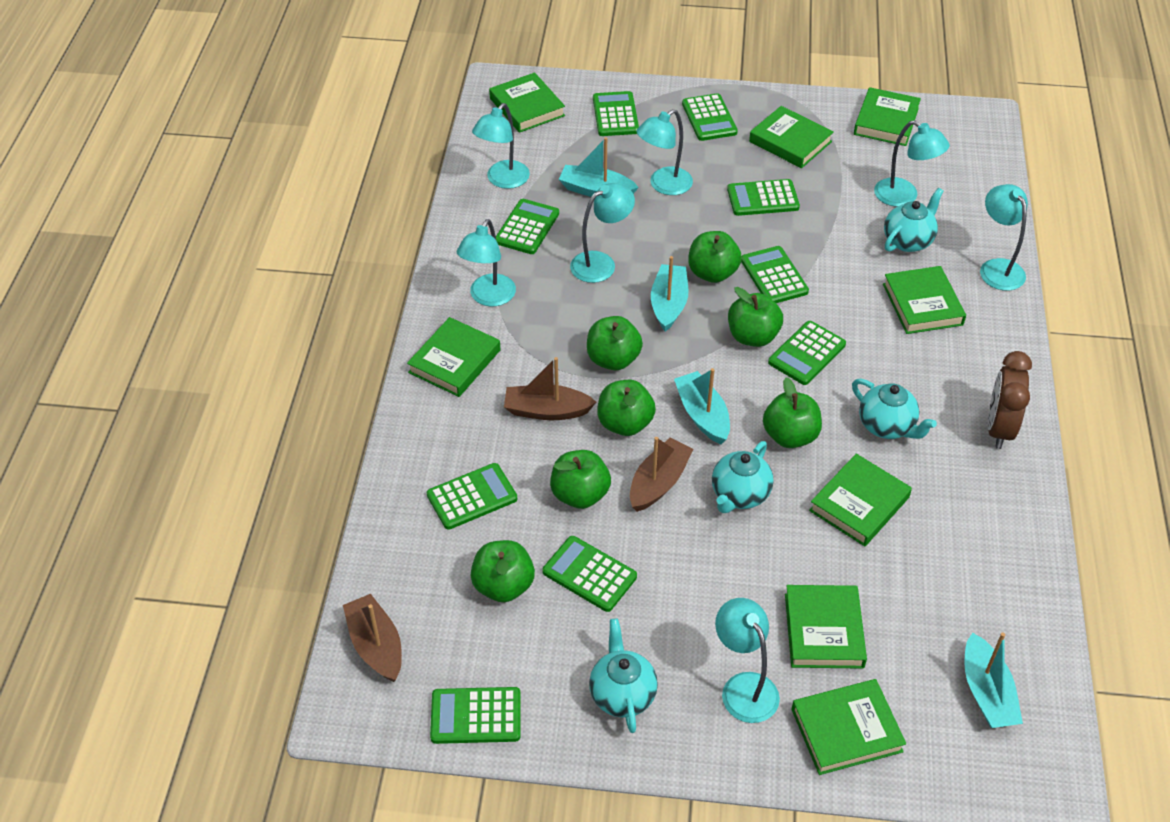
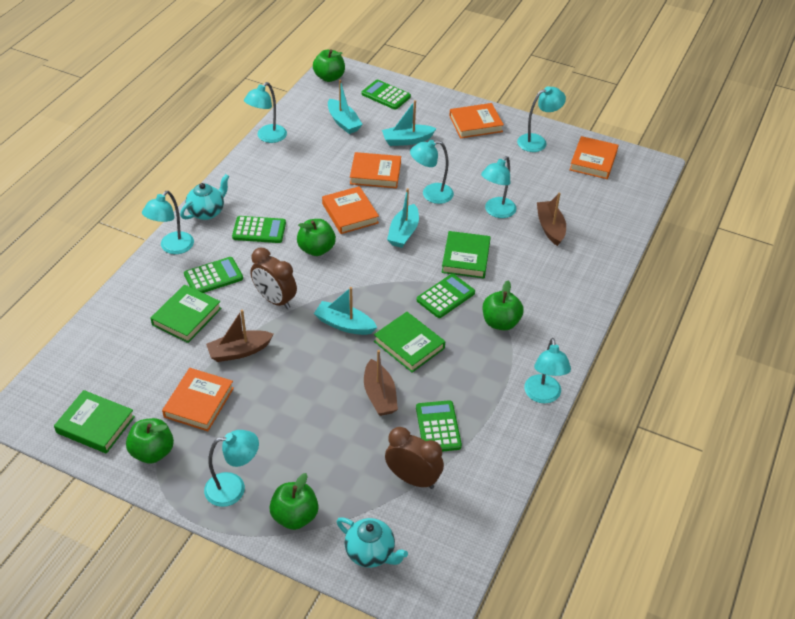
brown clock: 1 -> 2
green apple: 7 -> 5
green book: 8 -> 4
green calculator: 9 -> 5
orange book: 0 -> 5
turquoise teapot: 4 -> 2

